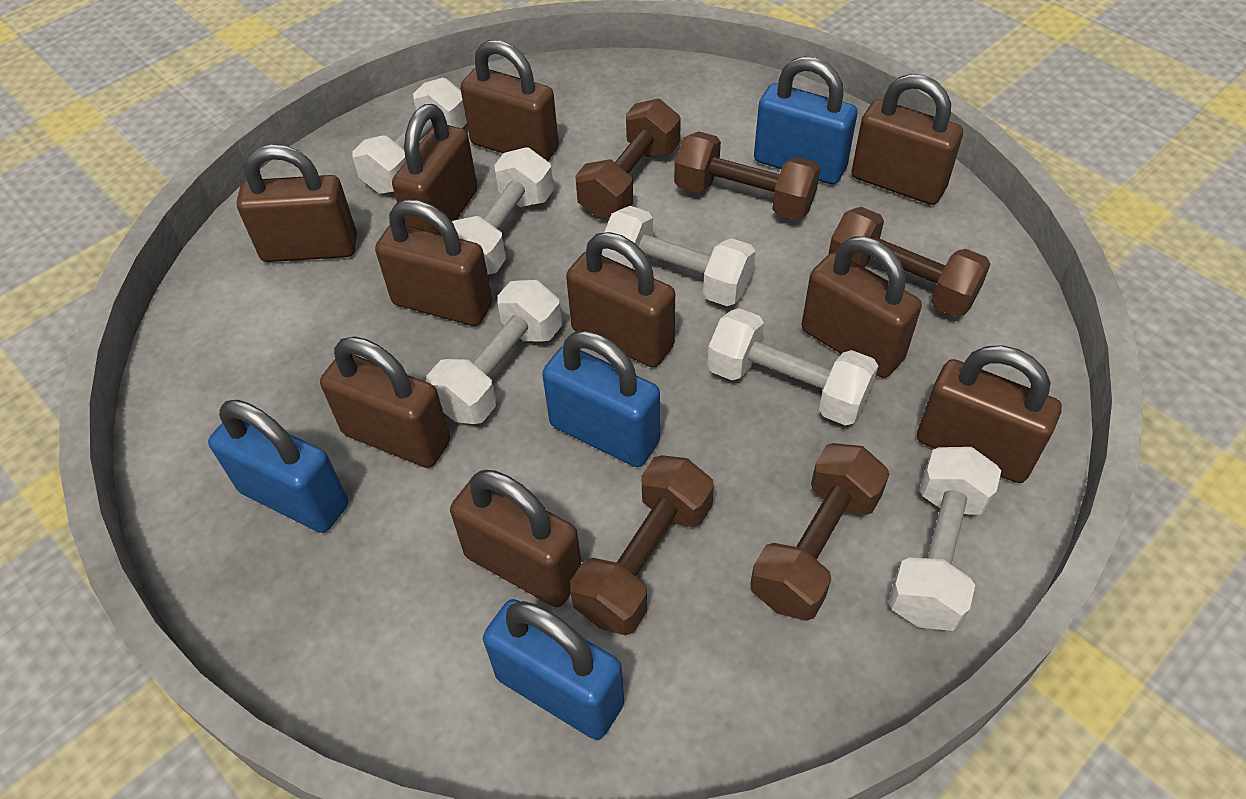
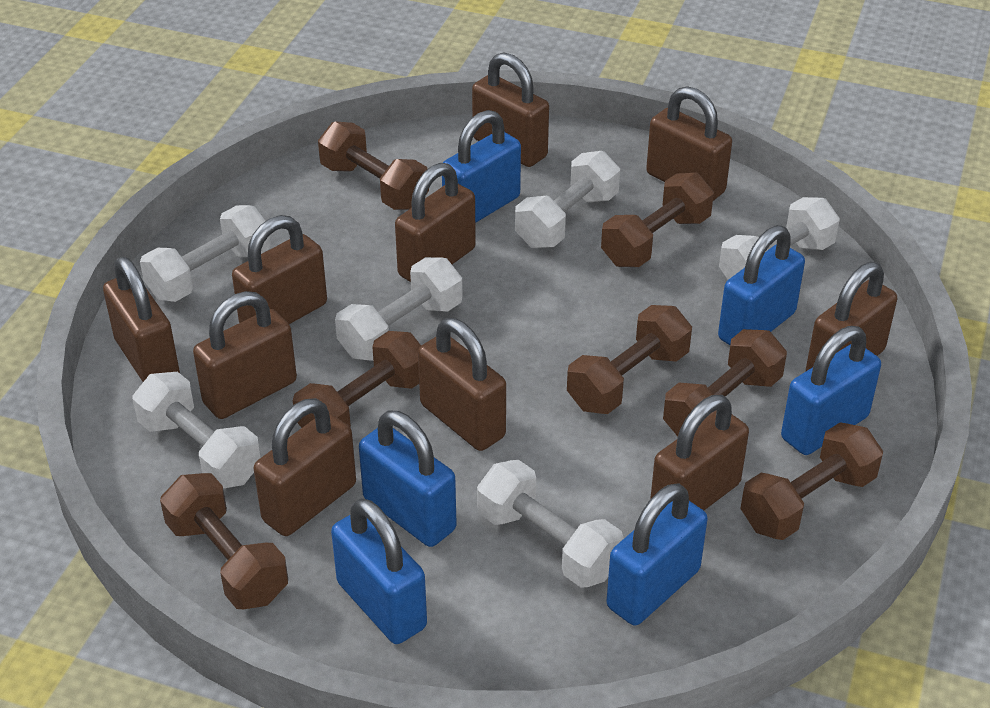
blue padlock: 4 -> 6
brown dumbbell: 5 -> 7

